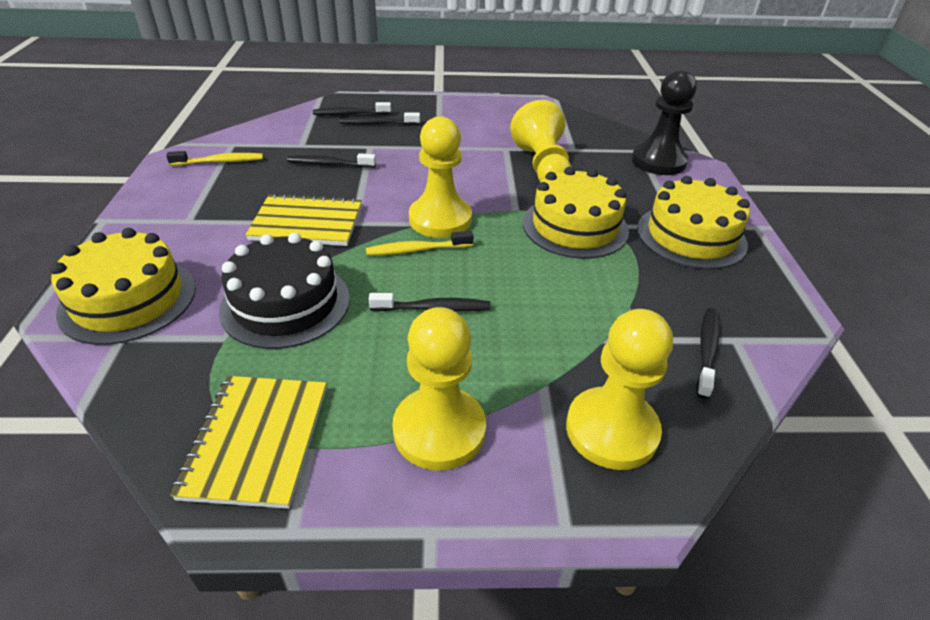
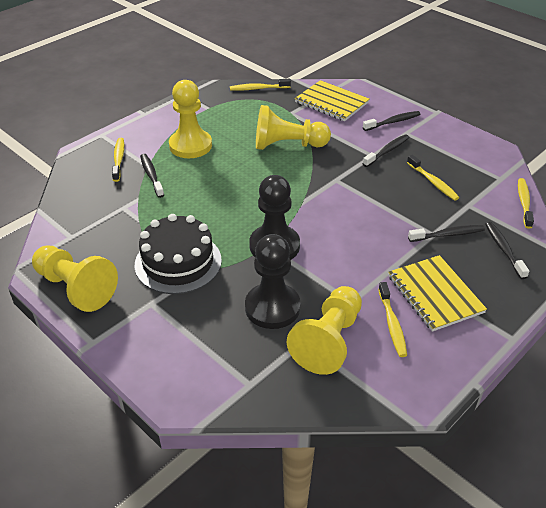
black pawn: 1 -> 2
yellow cake: 3 -> 0
yellow toothbrush: 2 -> 5

